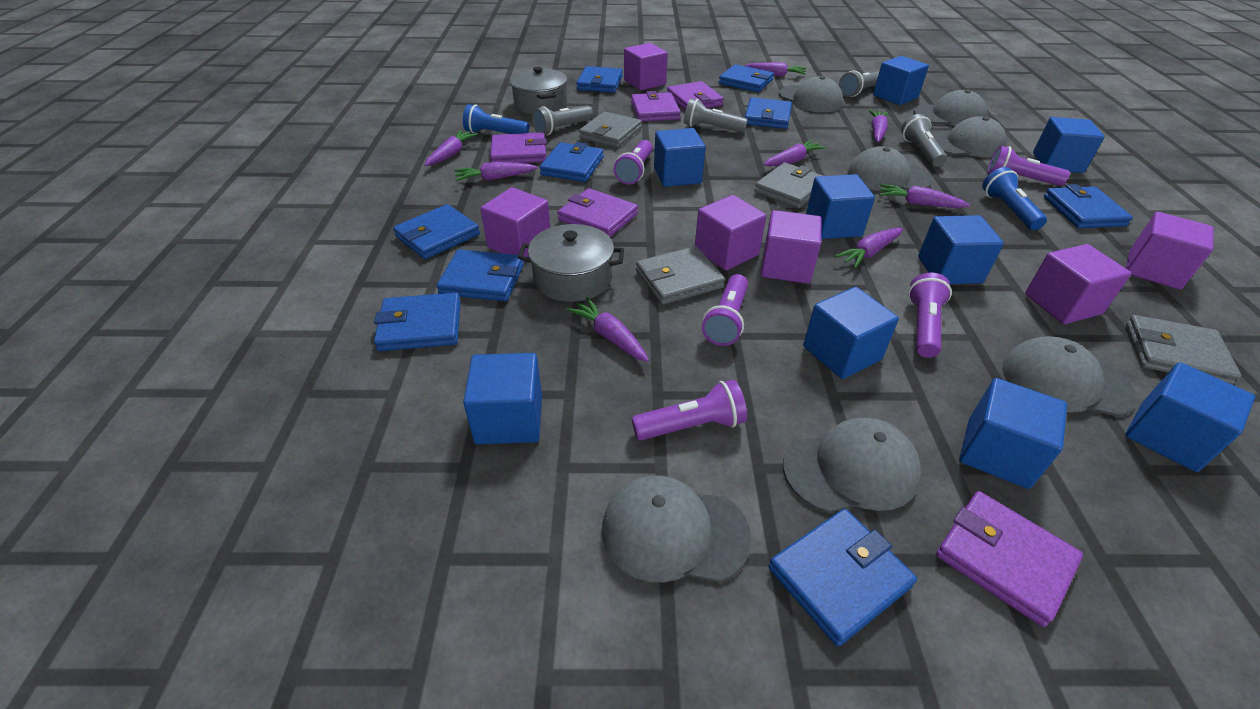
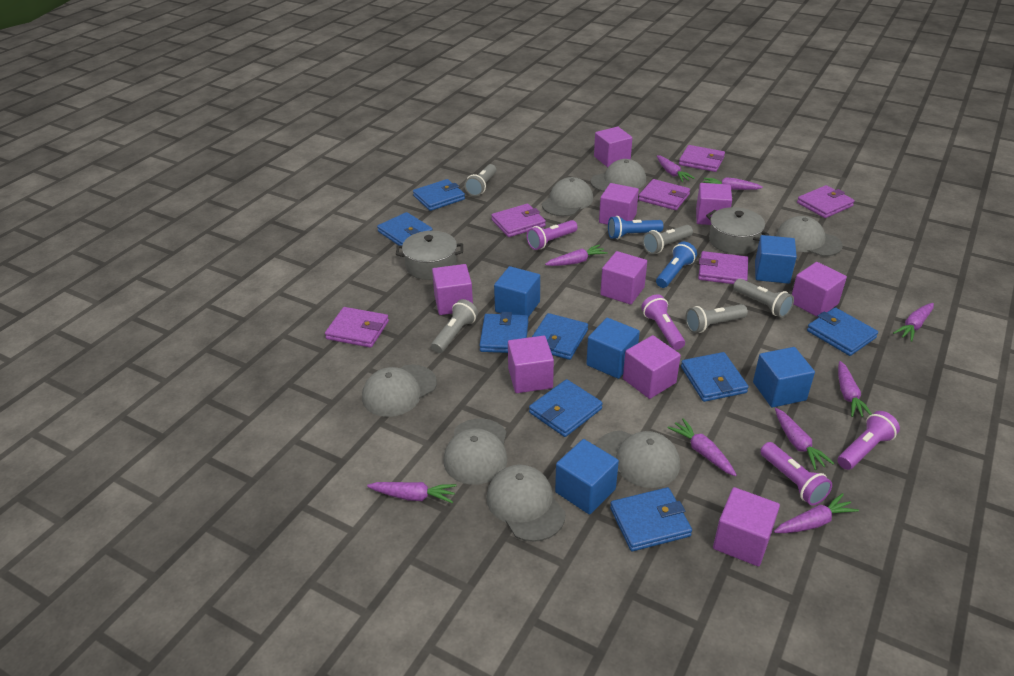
blue cube: 9 -> 5
blue wallet: 9 -> 8
grey flashlight: 4 -> 5
grey wallet: 4 -> 0
purple carrot: 8 -> 9
purple cube: 6 -> 9
purple flashlight: 5 -> 4
purple wallet: 5 -> 6

